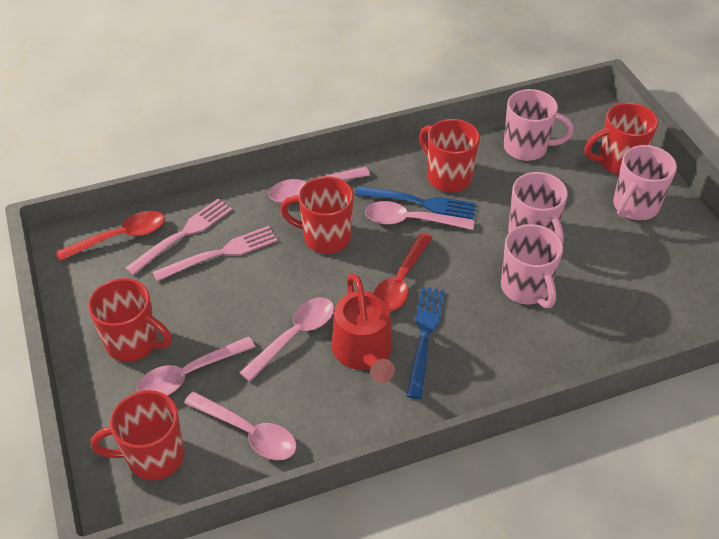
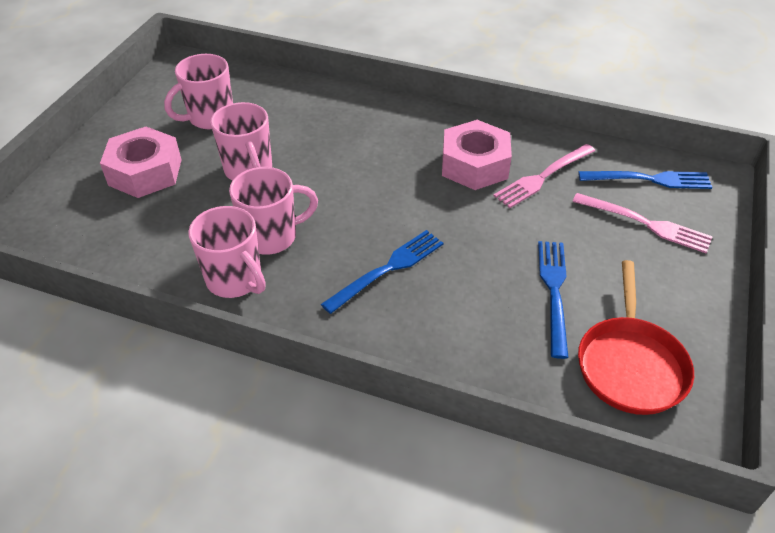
blue fork: 2 -> 3
pink nut: 0 -> 2
pink spoon: 5 -> 0
red mug: 5 -> 0
red pan: 0 -> 1
red spoon: 2 -> 0
red watering can: 1 -> 0

